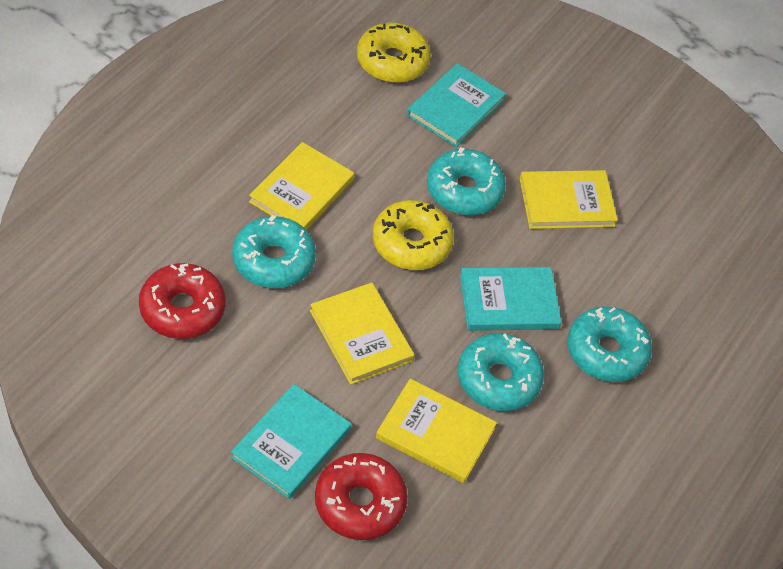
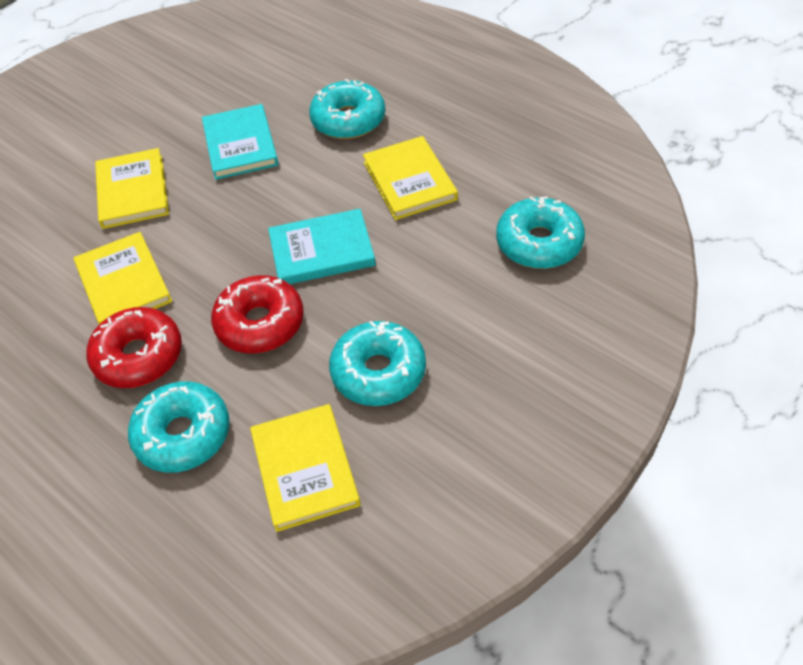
turquoise book: 3 -> 2
yellow donut: 2 -> 0

